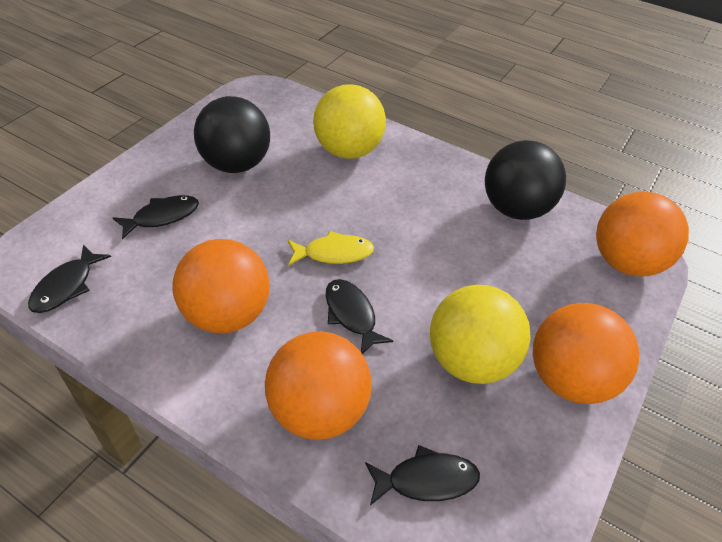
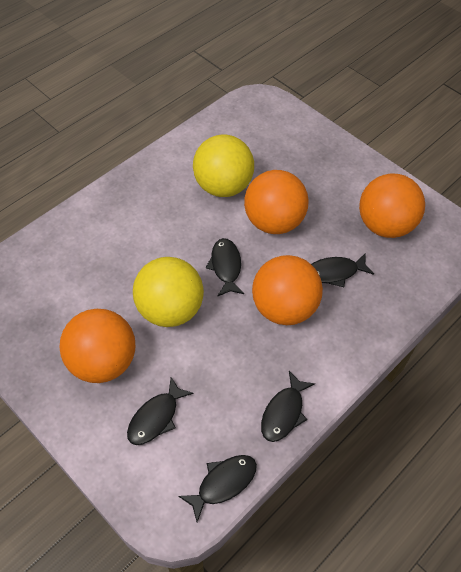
black ball: 2 -> 0
black fish: 4 -> 5
yellow fish: 1 -> 0

